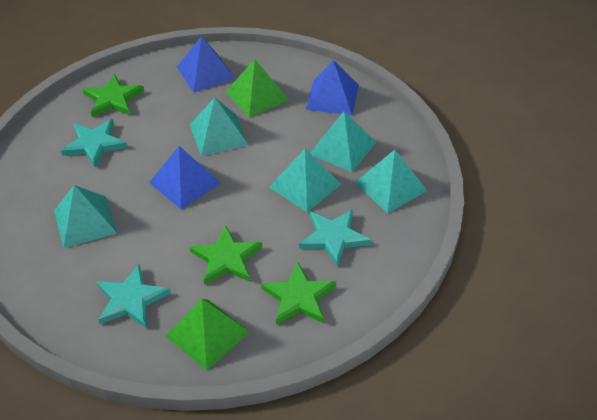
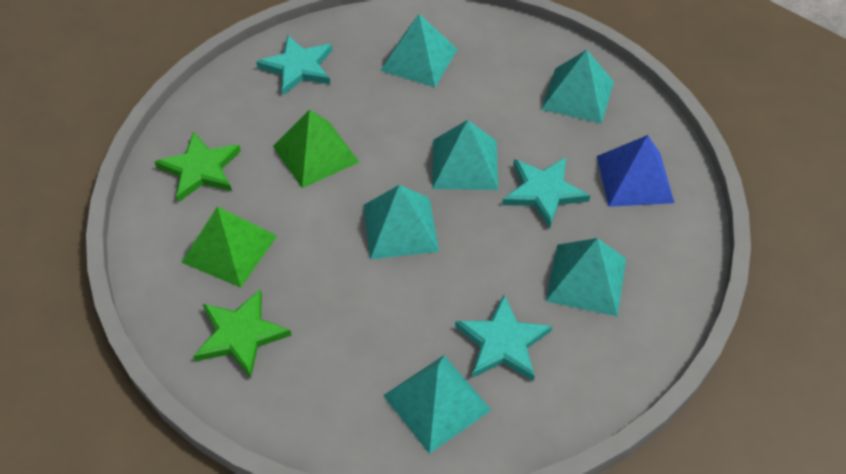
blue pyramid: 3 -> 1
green star: 3 -> 2
turquoise pyramid: 5 -> 6

